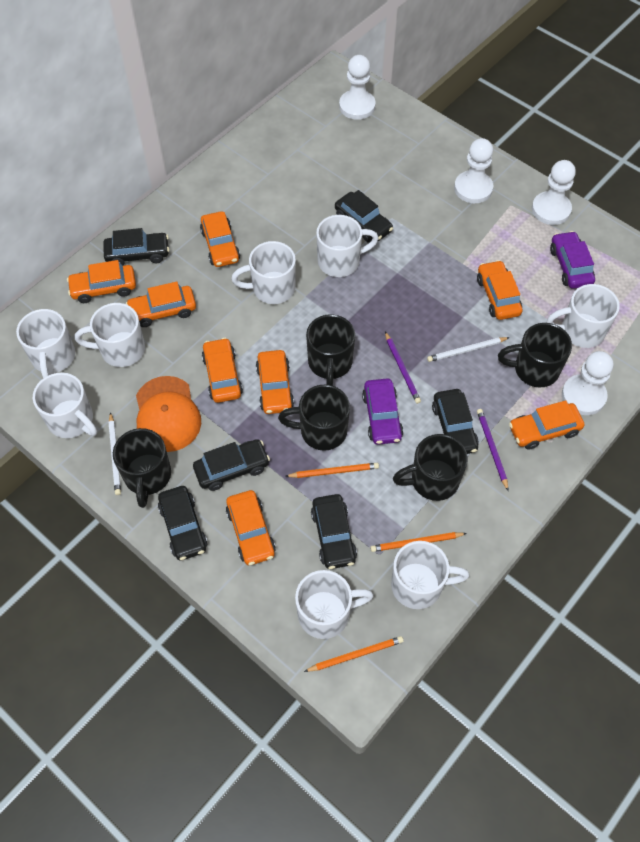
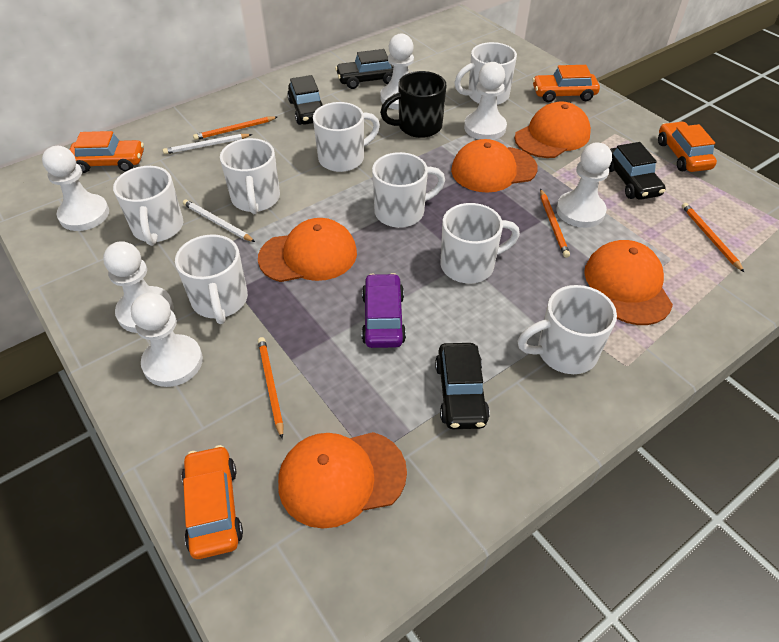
black car: 6 -> 4
black mug: 5 -> 1
orange cap: 1 -> 5
orange car: 8 -> 4
orange pencil: 3 -> 4
purple car: 2 -> 1
purple pencil: 2 -> 0
white pawn: 4 -> 6

